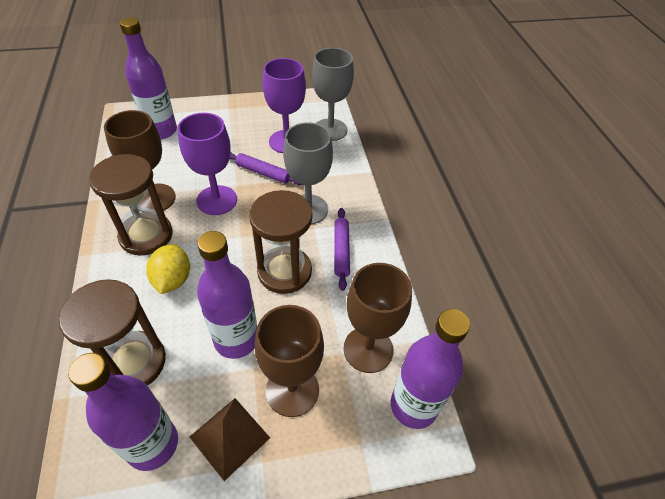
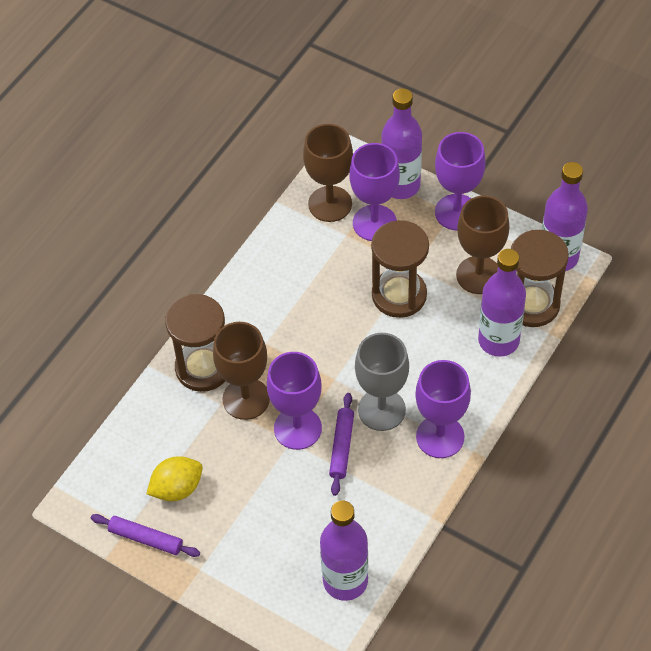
brown pyramid: 1 -> 0
grey goblet: 2 -> 1
purple goblet: 2 -> 4

